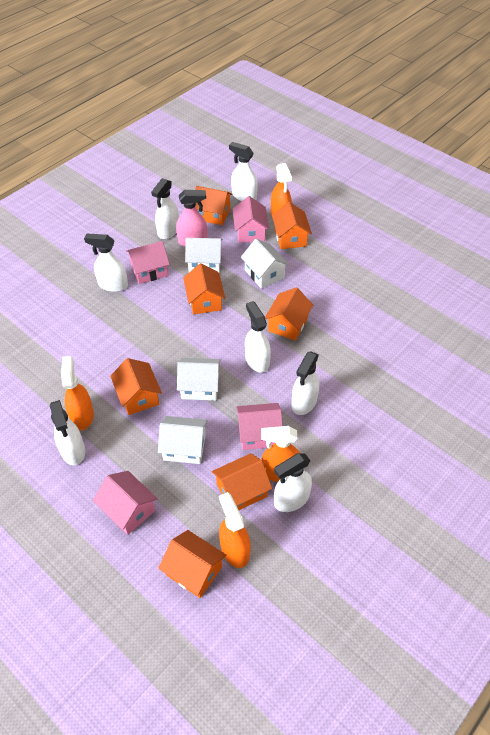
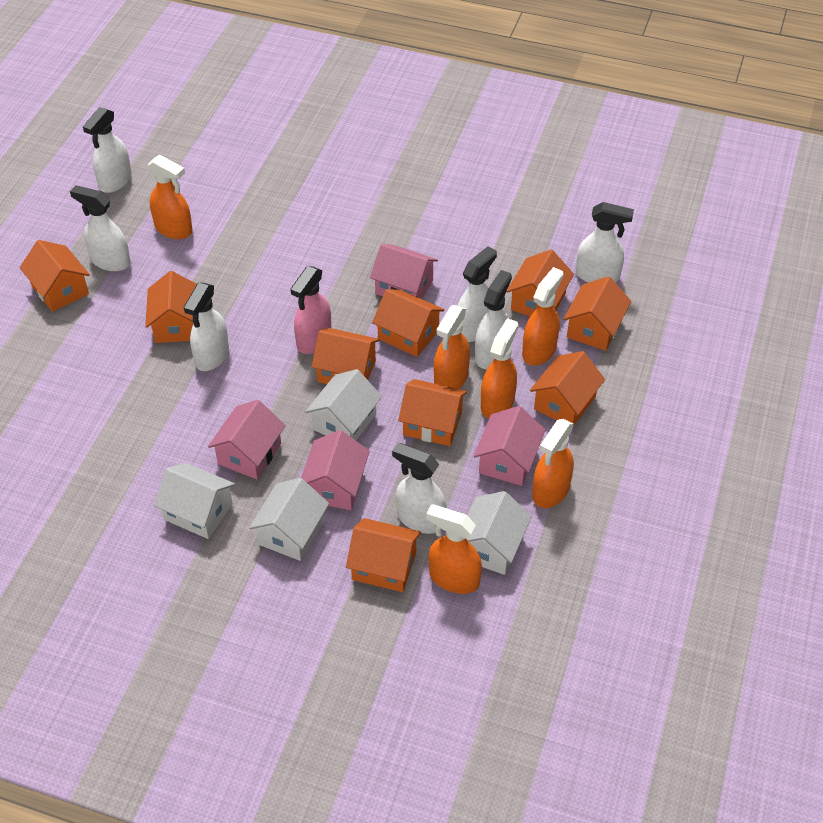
orange house: 7 -> 9
orange spray bottle: 4 -> 6

